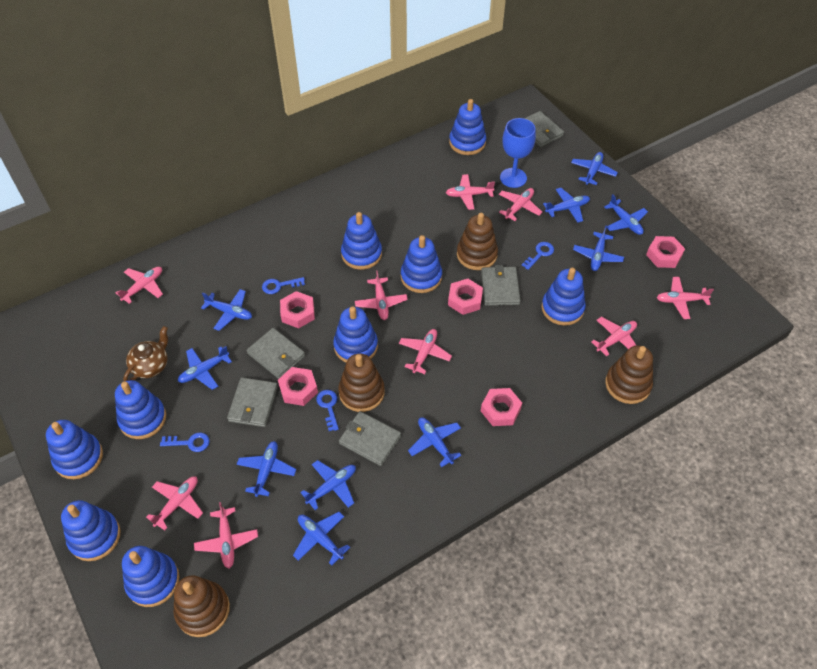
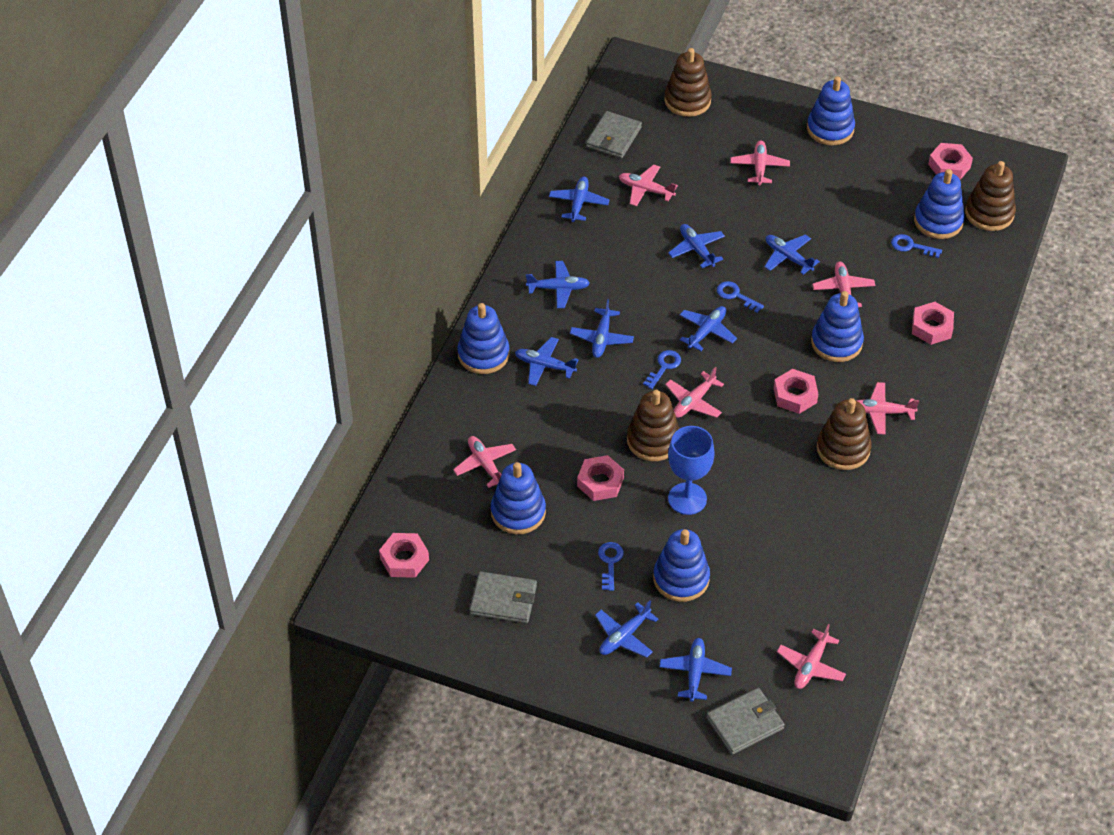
blue plane: 10 -> 9
blue stacking toy: 9 -> 6
brown teapot: 1 -> 0
grey wallet: 5 -> 3
pink plane: 9 -> 7

